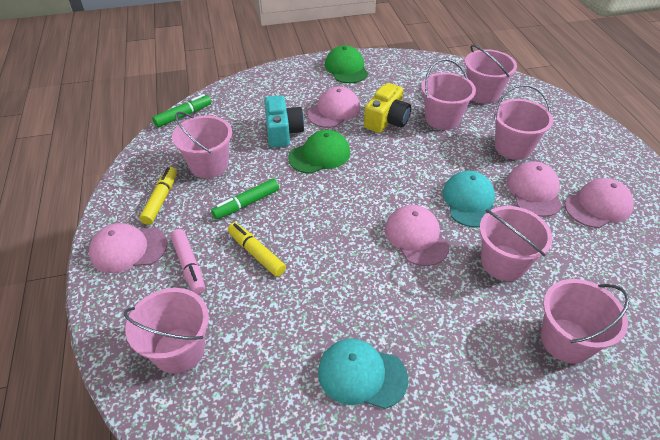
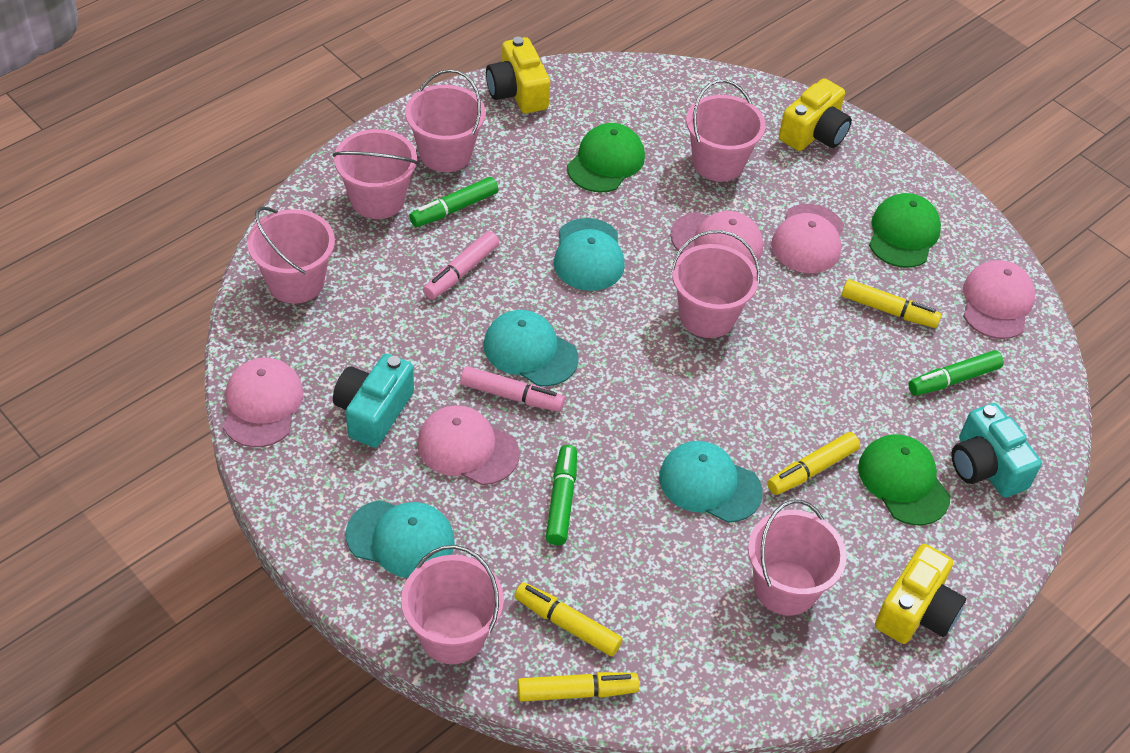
green cap: 2 -> 3
green marker: 2 -> 3
pink marker: 1 -> 2
turquoise camera: 1 -> 2
turquoise cap: 2 -> 4
yellow camera: 1 -> 3
yellow marker: 2 -> 4

